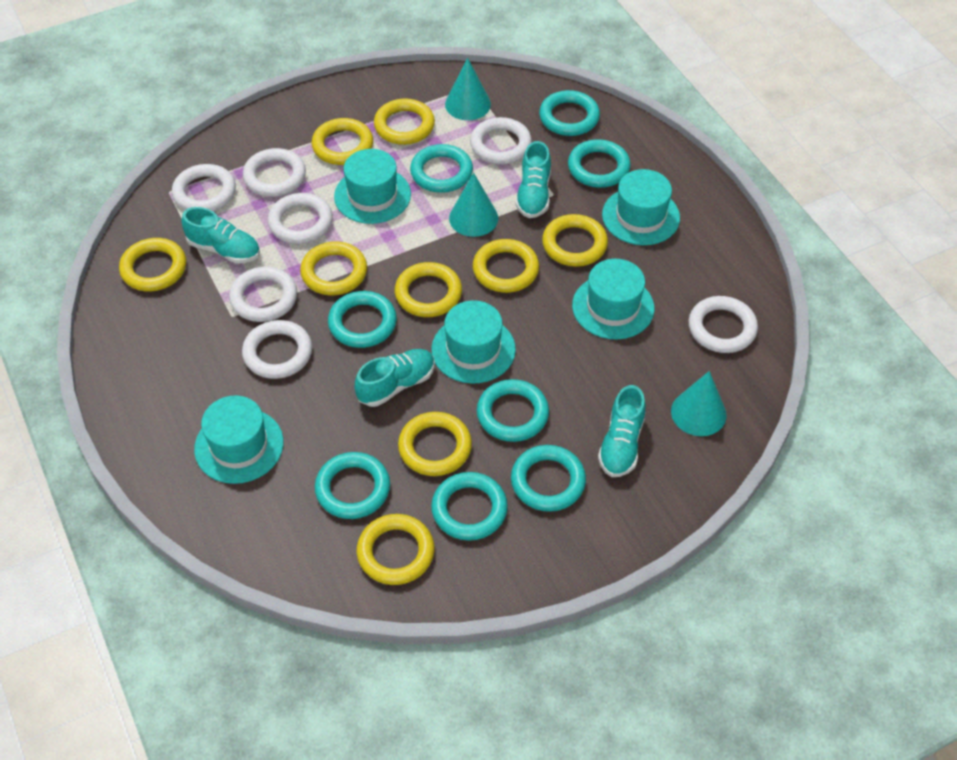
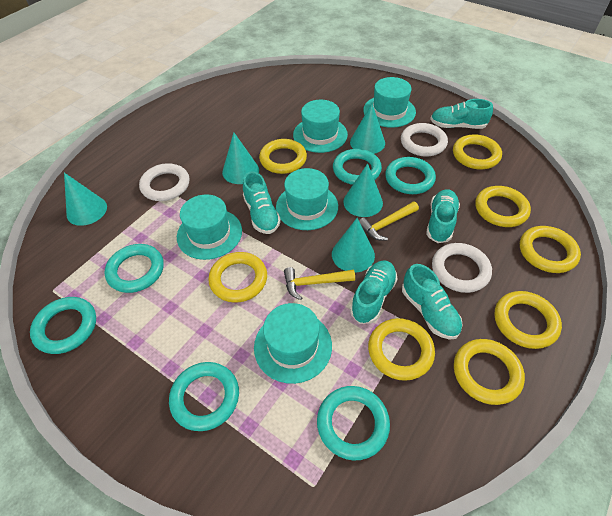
turquoise cone: 3 -> 5
turquoise ring: 8 -> 6
turquoise shoe: 4 -> 5
white ring: 7 -> 3
yellow hammer: 0 -> 2
yellow ring: 9 -> 8

